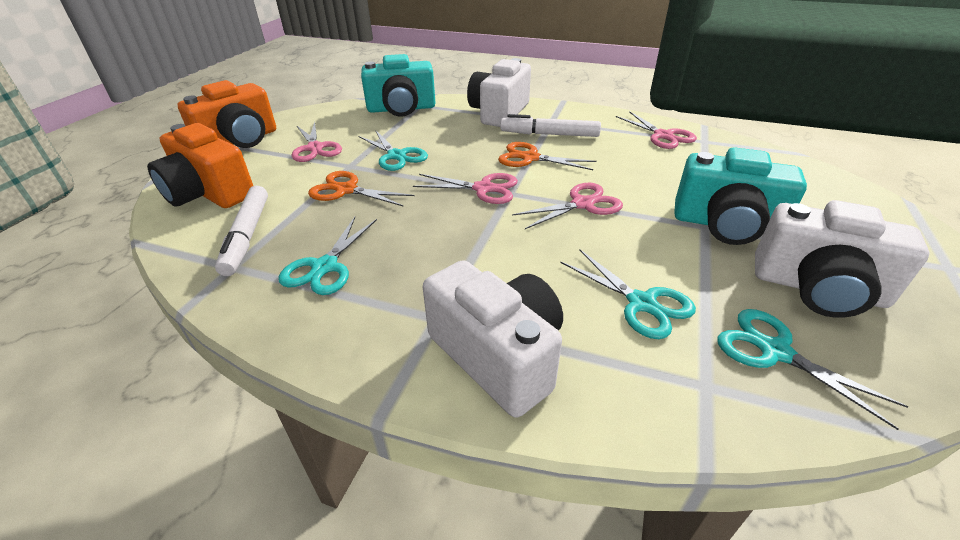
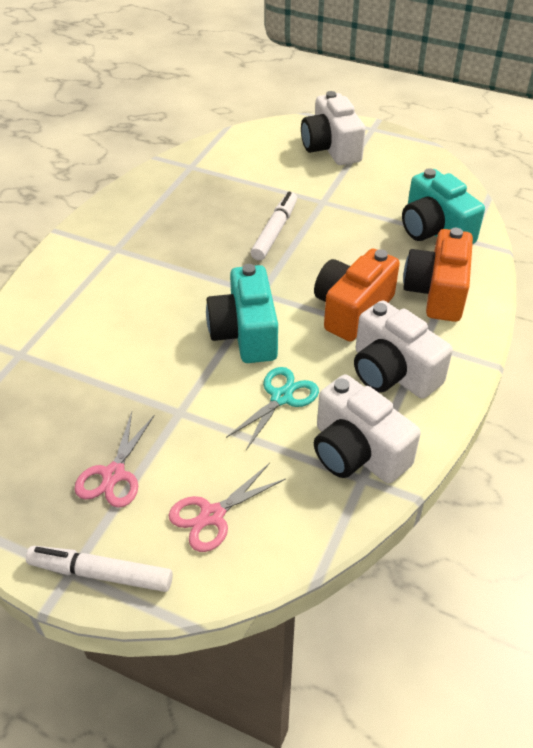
orange scissors: 2 -> 0
pink scissors: 4 -> 2
turquoise scissors: 4 -> 1

